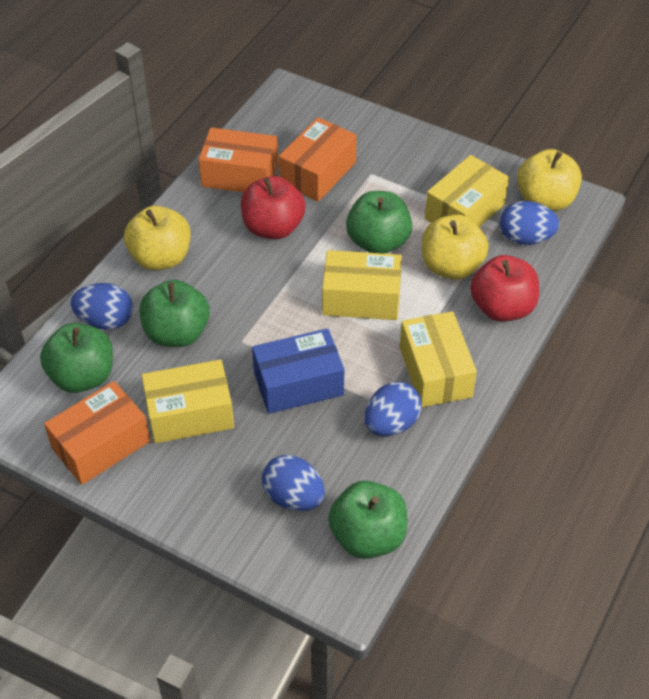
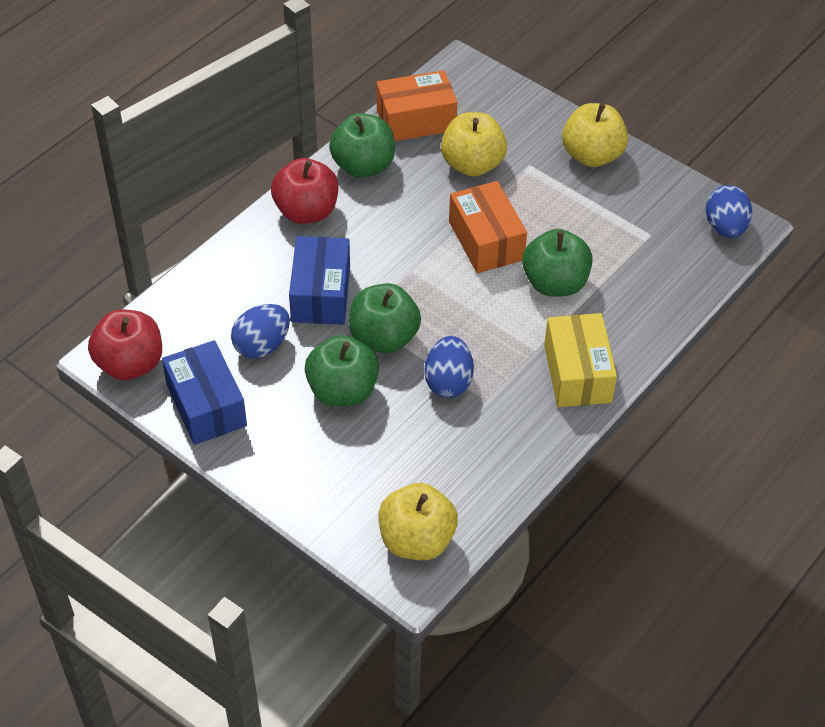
blue box: 1 -> 2
blue egg: 4 -> 3
orange box: 3 -> 2
yellow box: 4 -> 1

